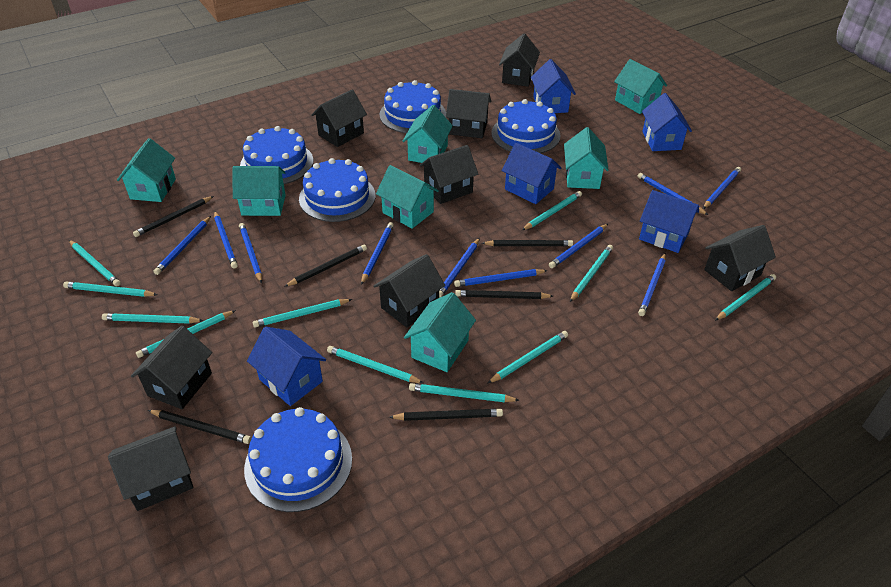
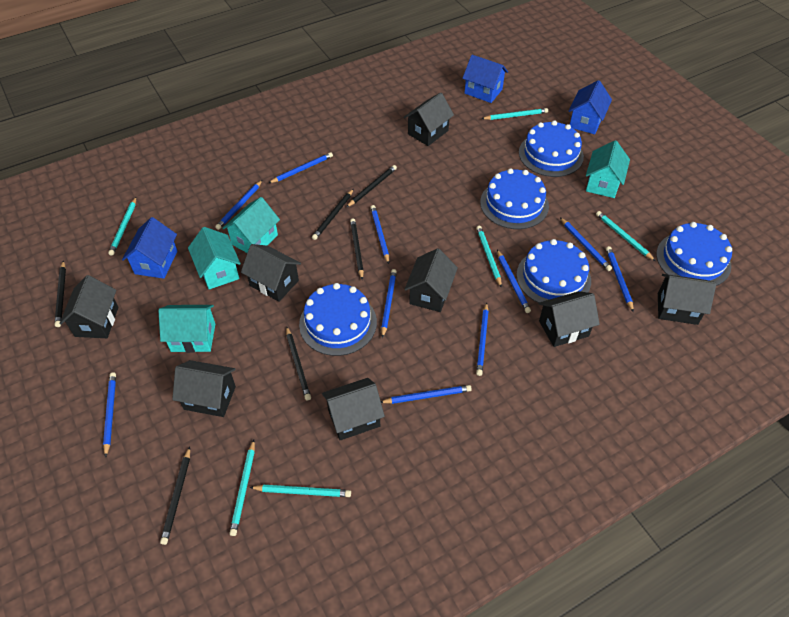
blue house: 5 -> 3
turquoise house: 7 -> 4
turquoise pencil: 11 -> 6

